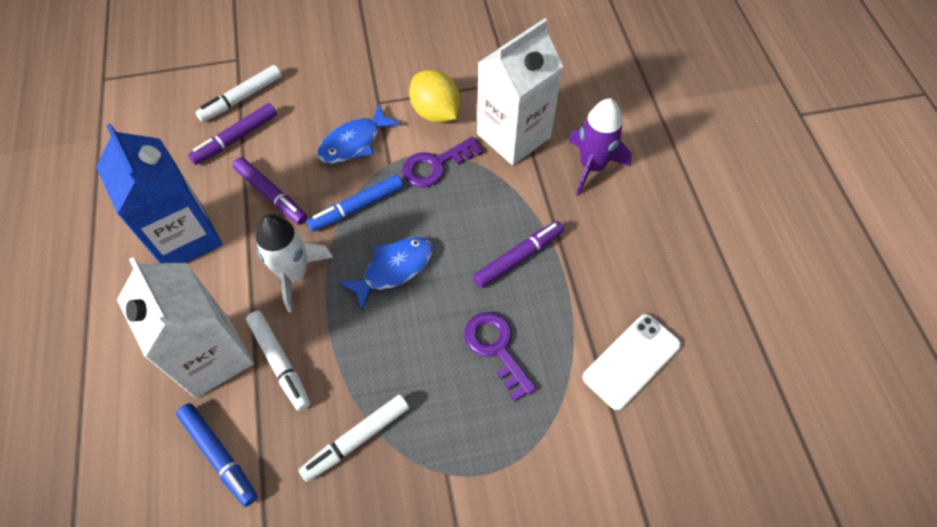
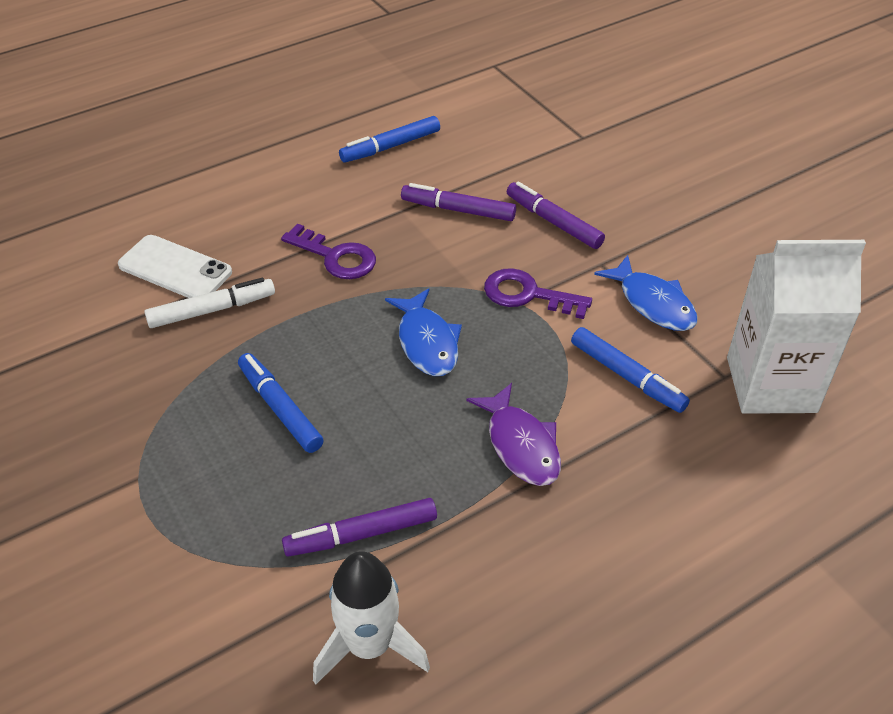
blue carton: 1 -> 0
blue marker: 2 -> 3
purple fish: 0 -> 1
purple rocket: 1 -> 0
white carton: 2 -> 1
white marker: 3 -> 1
yellow lemon: 1 -> 0

